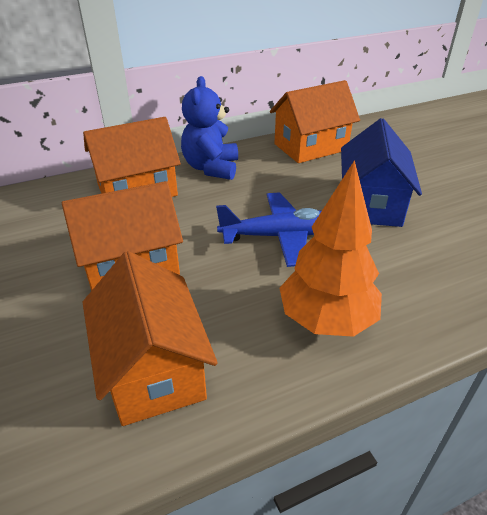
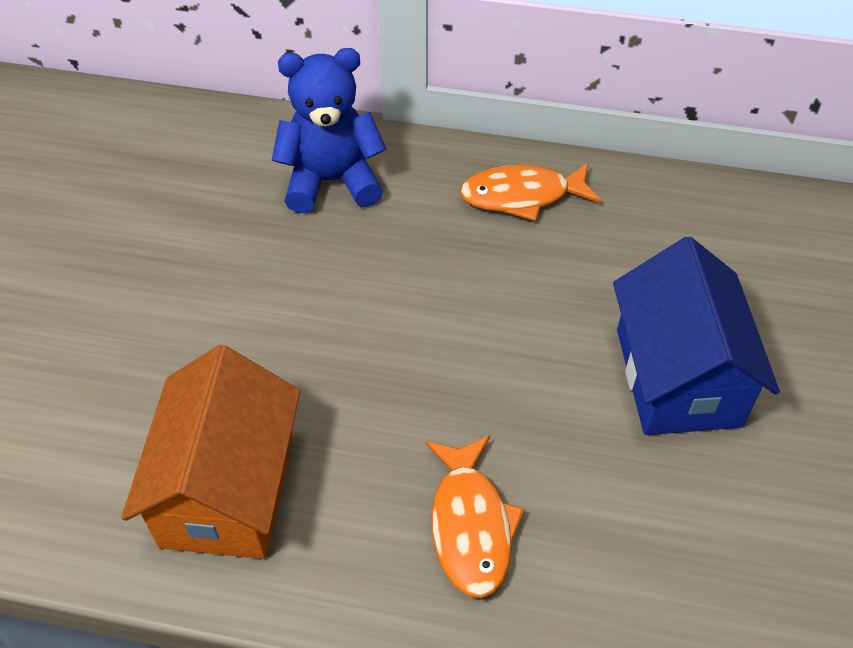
blue plane: 1 -> 0
orange fish: 0 -> 2
orange house: 4 -> 1
orange tree: 1 -> 0

